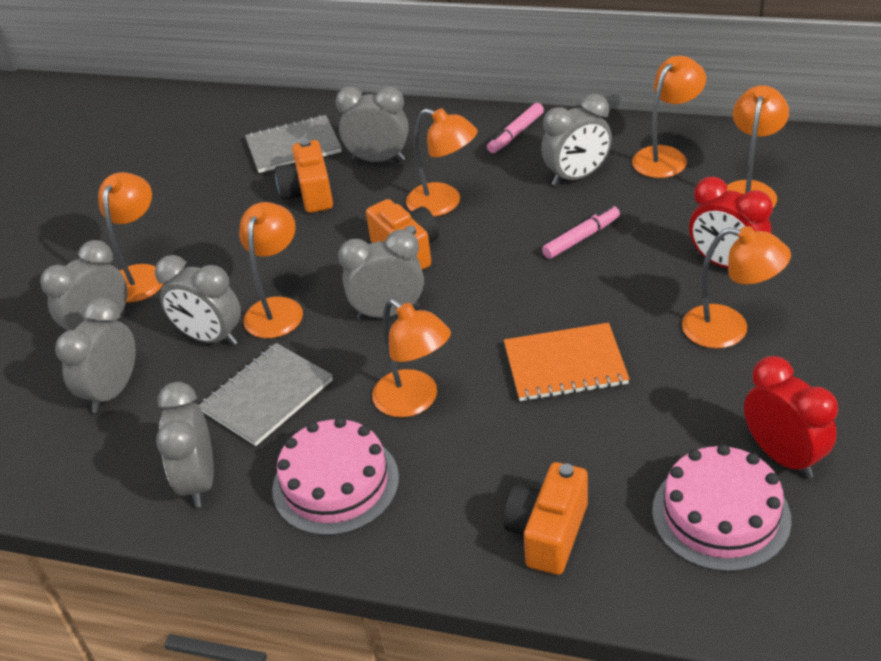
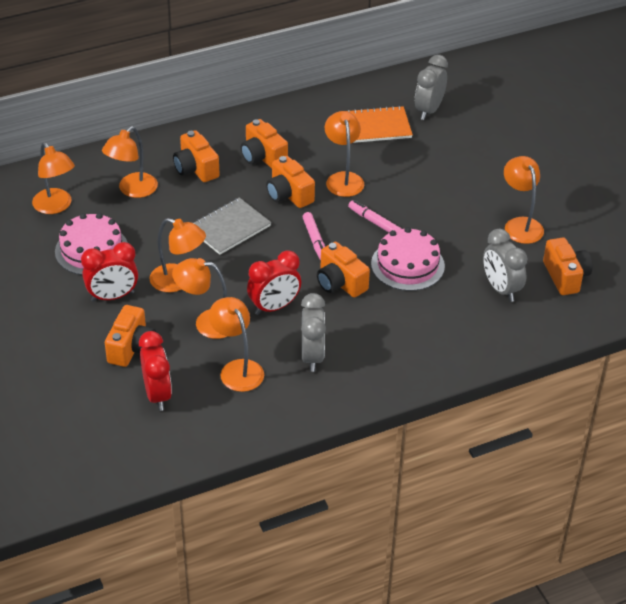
grey clock: 7 -> 3
grey notebook: 2 -> 1
orange camera: 3 -> 6
red clock: 2 -> 3

